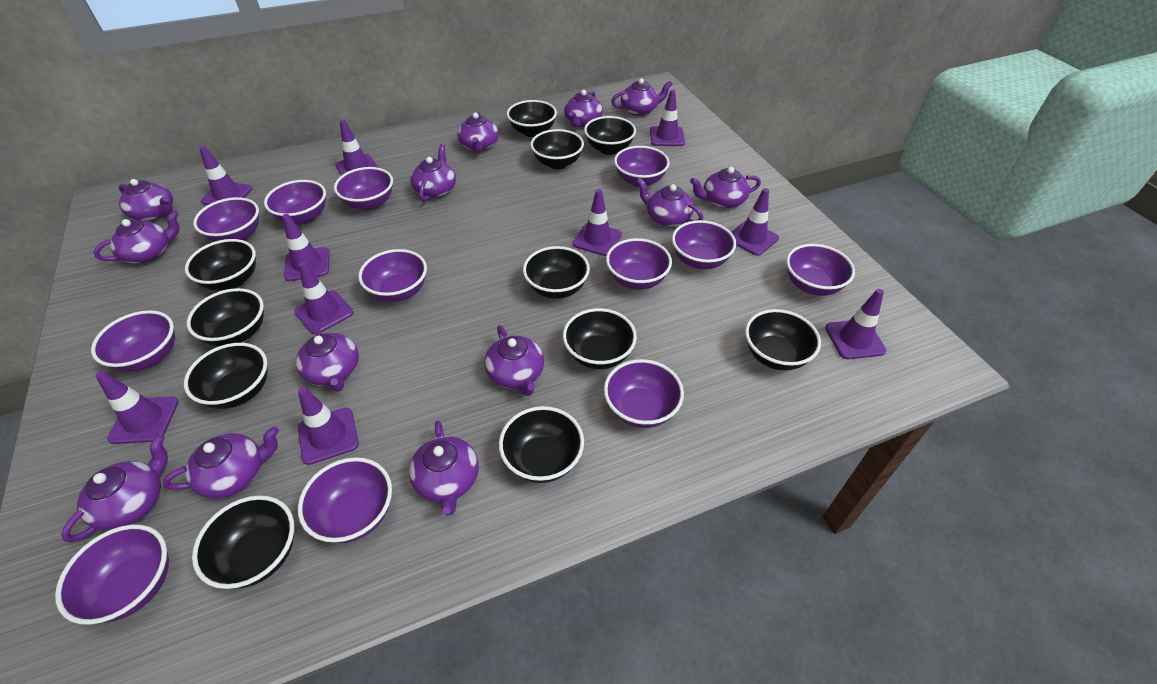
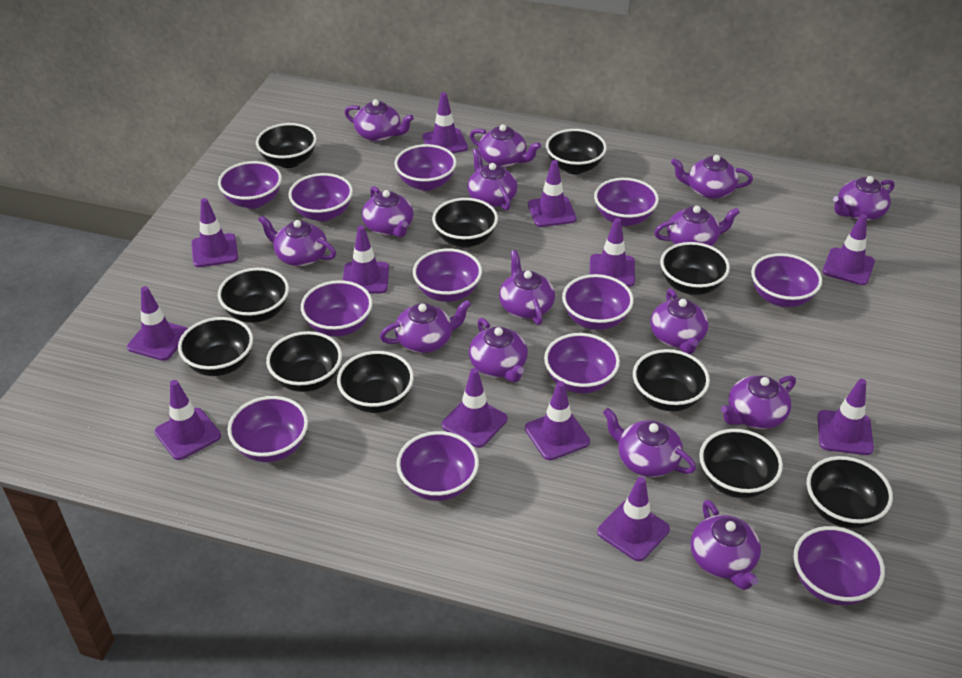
purple teapot: 13 -> 15
purple traffic cone: 10 -> 12

